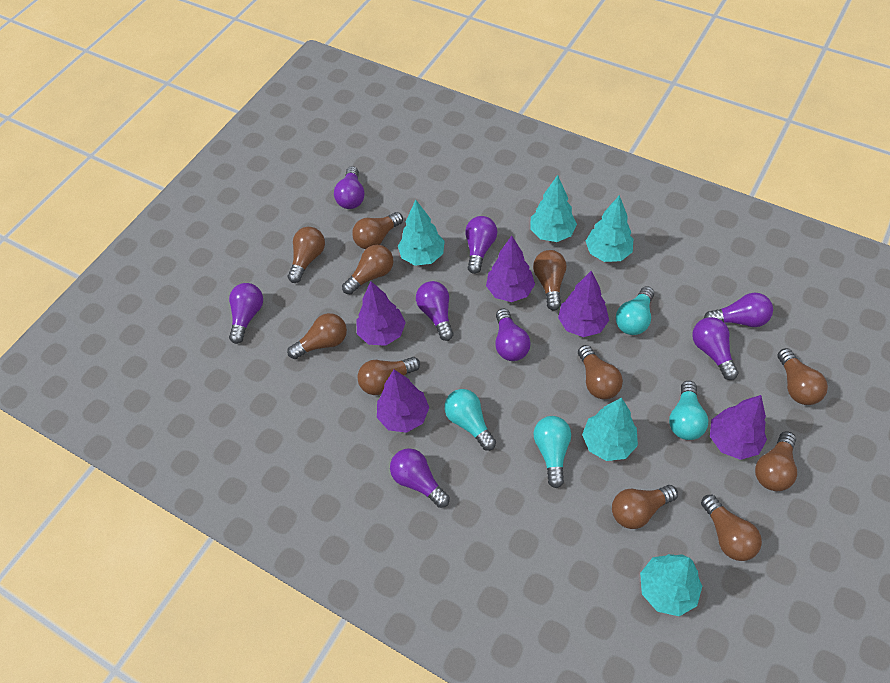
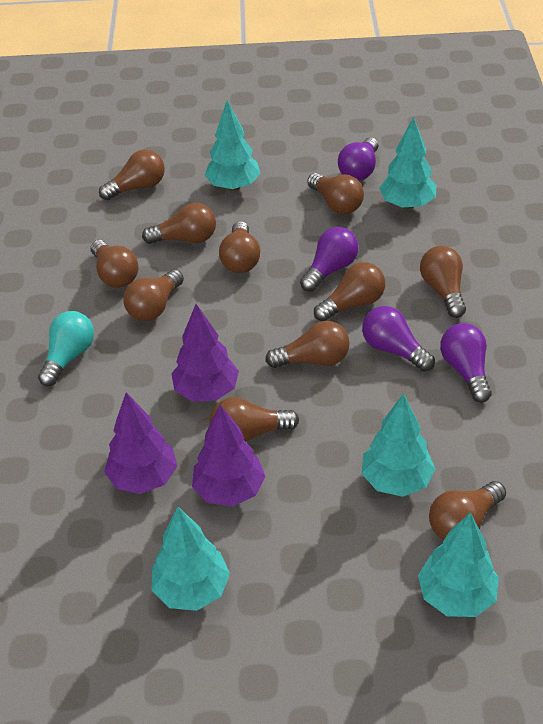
purple light bulb: 8 -> 4
purple tree: 5 -> 3
turquoise light bulb: 4 -> 1

